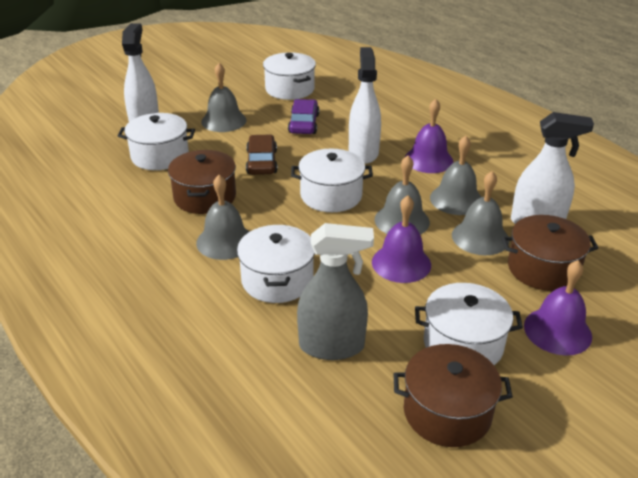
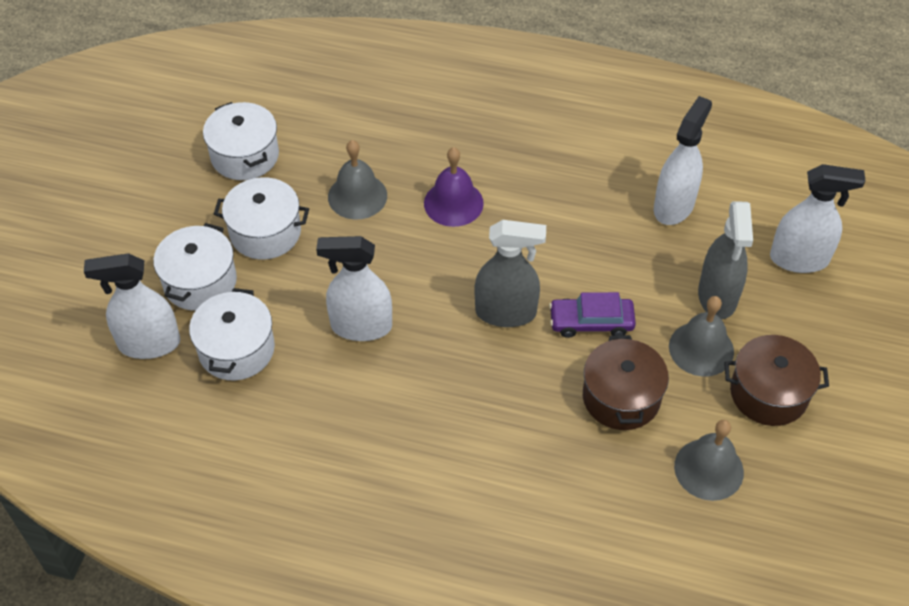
brown car: 1 -> 0
brown pot: 3 -> 2
grey bell: 5 -> 3
grey spray bottle: 1 -> 2
purple bell: 3 -> 1
white pot: 5 -> 4
white spray bottle: 3 -> 4

